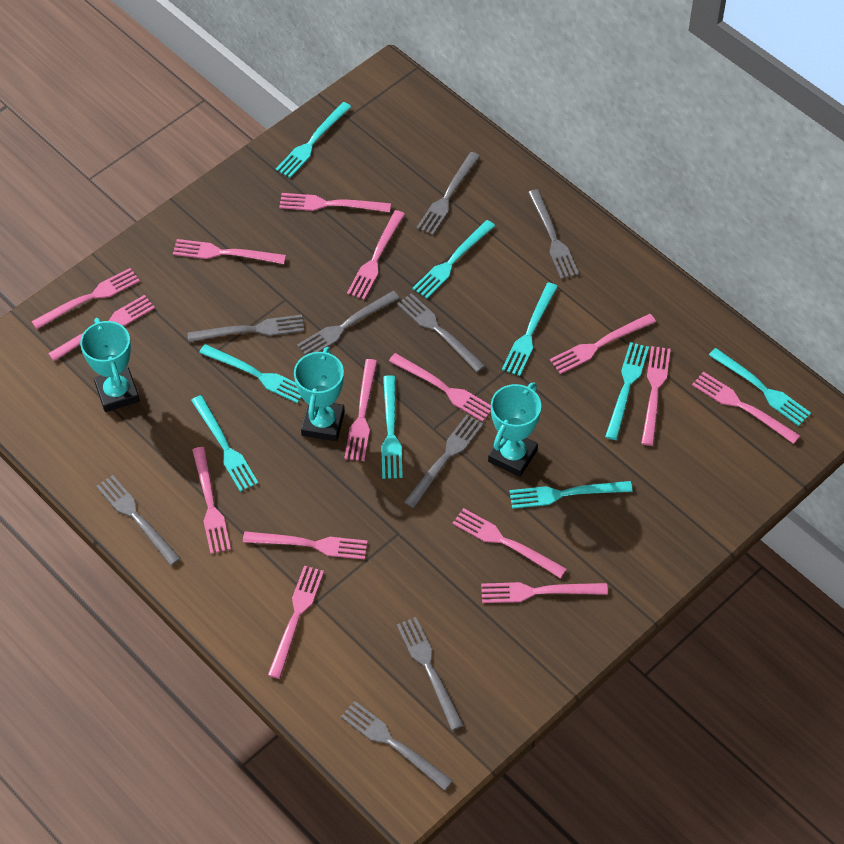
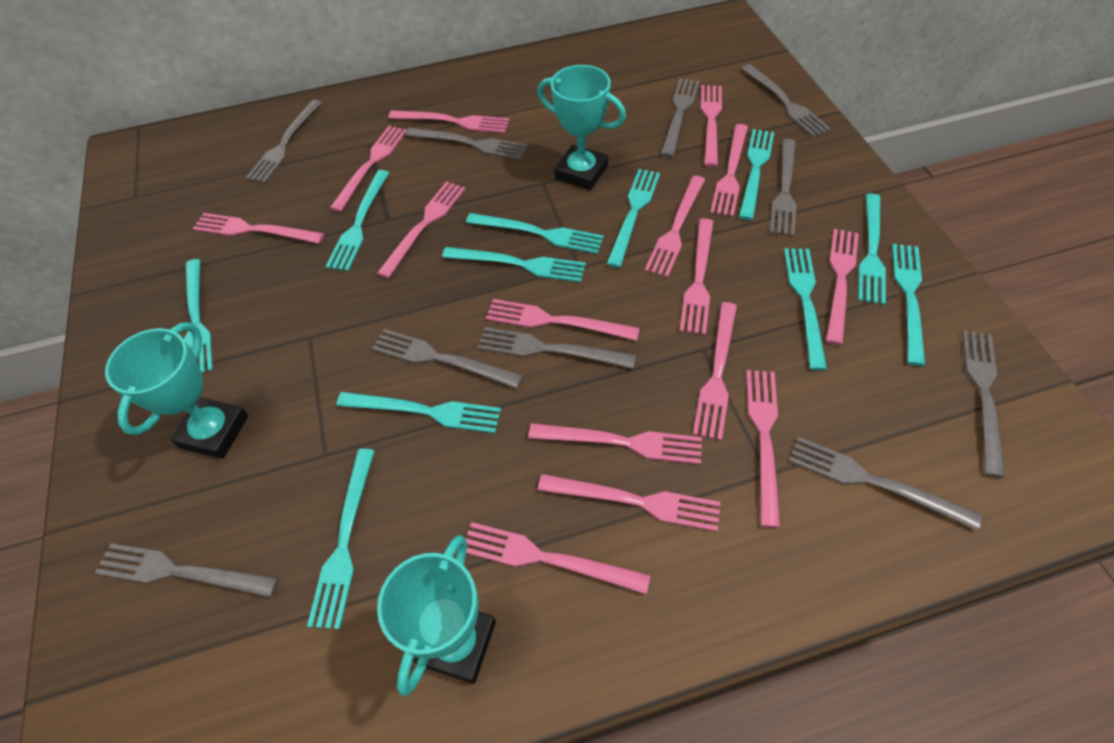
grey fork: 9 -> 10
turquoise fork: 9 -> 11

